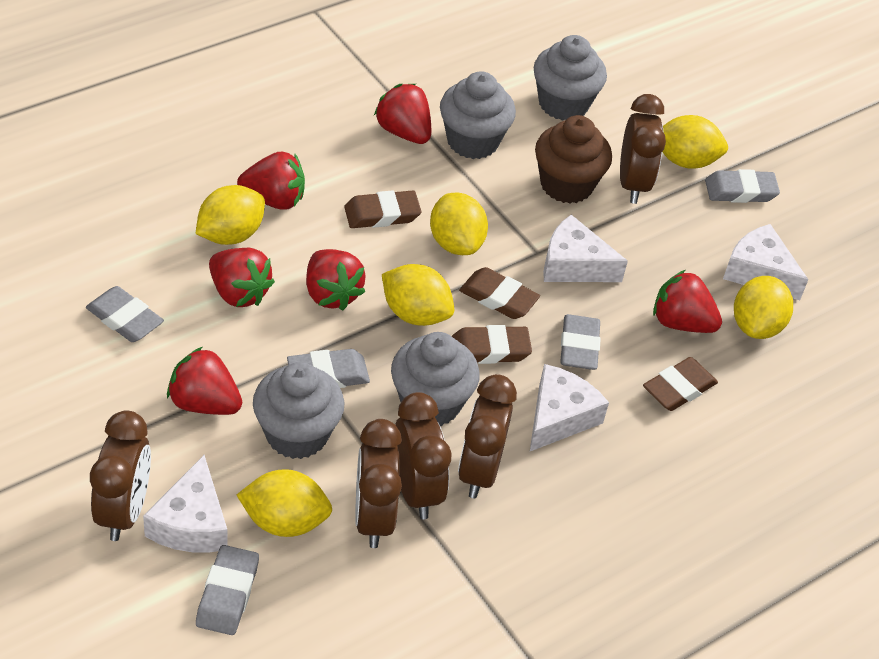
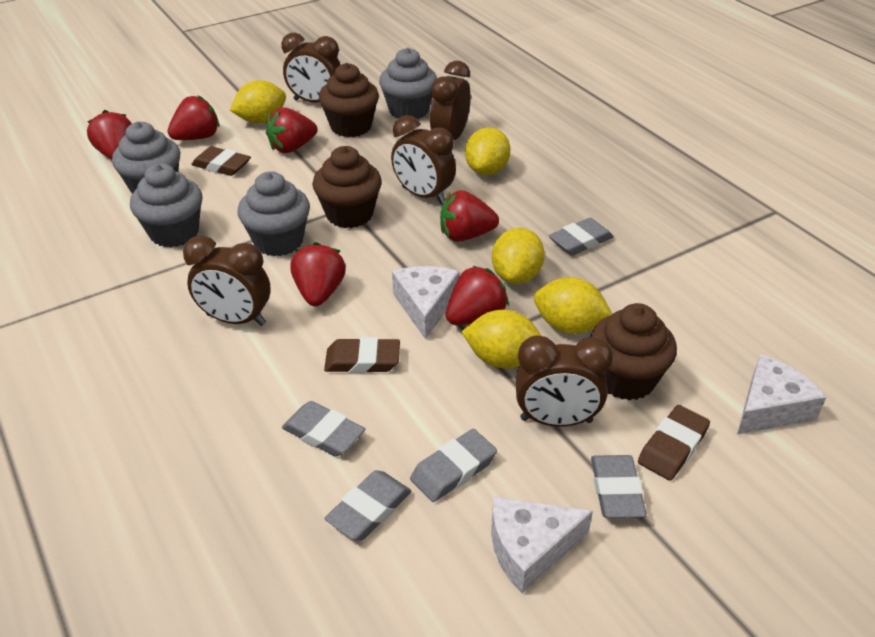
brown cupcake: 1 -> 3
brown eraser: 4 -> 3
white cheese: 4 -> 3
yellow lemon: 6 -> 5

